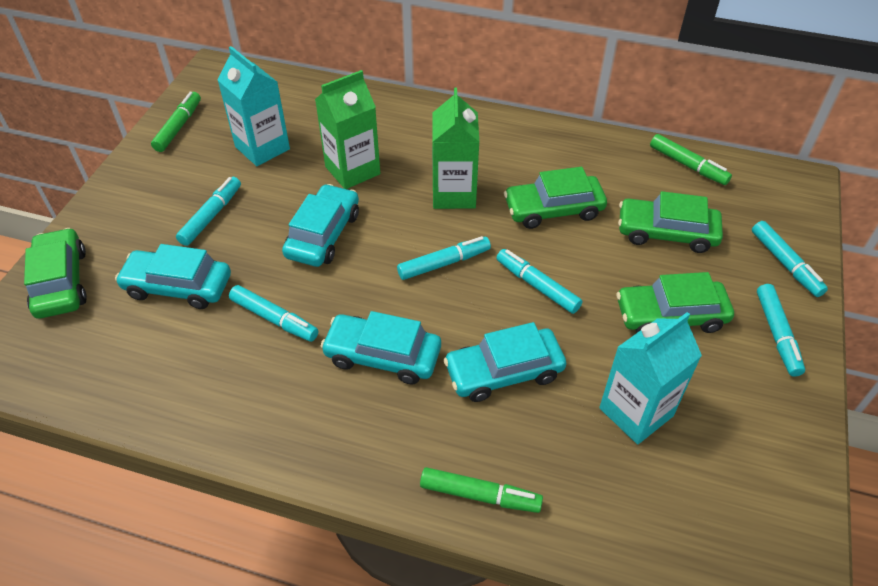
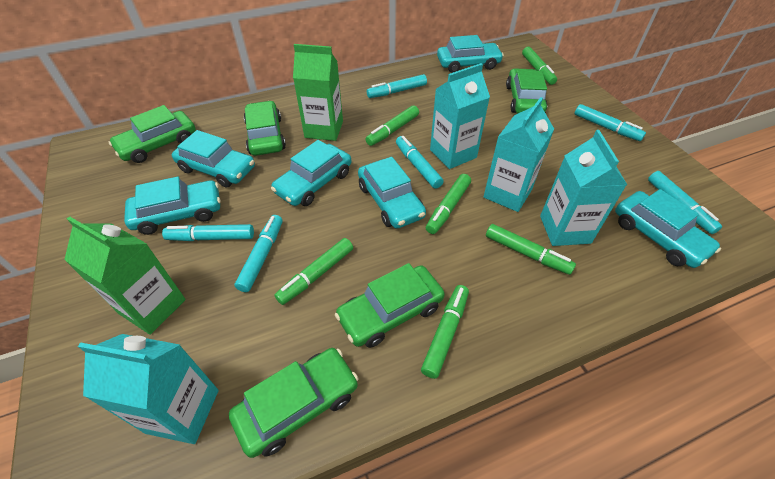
green car: 4 -> 5
green marker: 3 -> 6
turquoise car: 4 -> 6
turquoise carton: 2 -> 4

